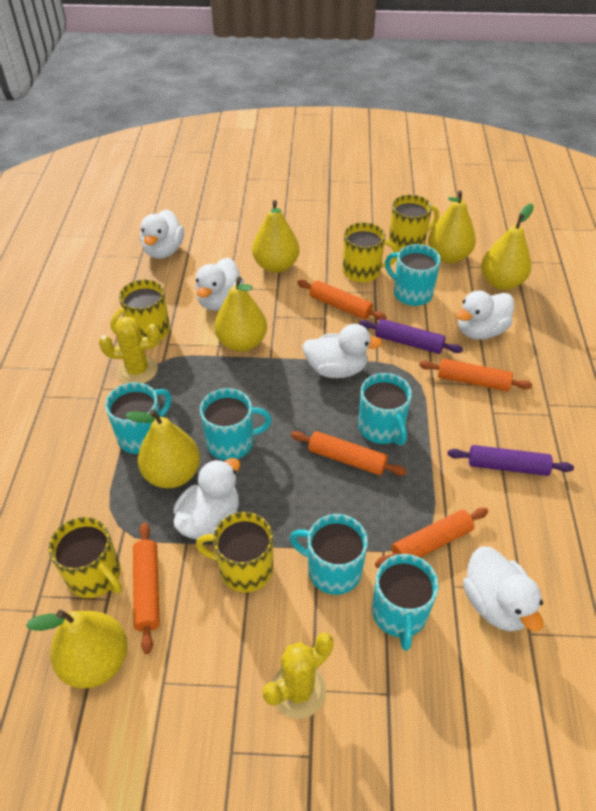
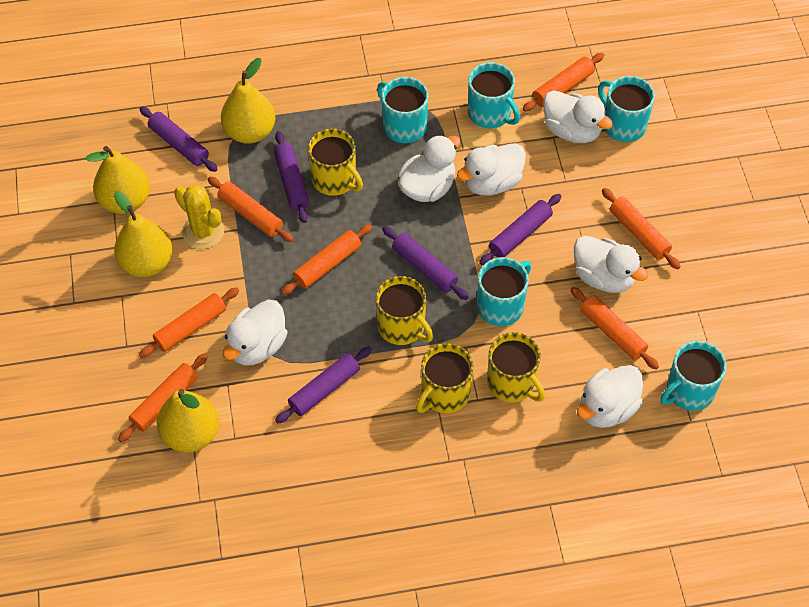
orange rolling pin: 5 -> 7
purple rolling pin: 2 -> 5
turquoise mug: 6 -> 5
yellow cactus: 2 -> 1
yellow mug: 5 -> 4
yellow pear: 6 -> 4

